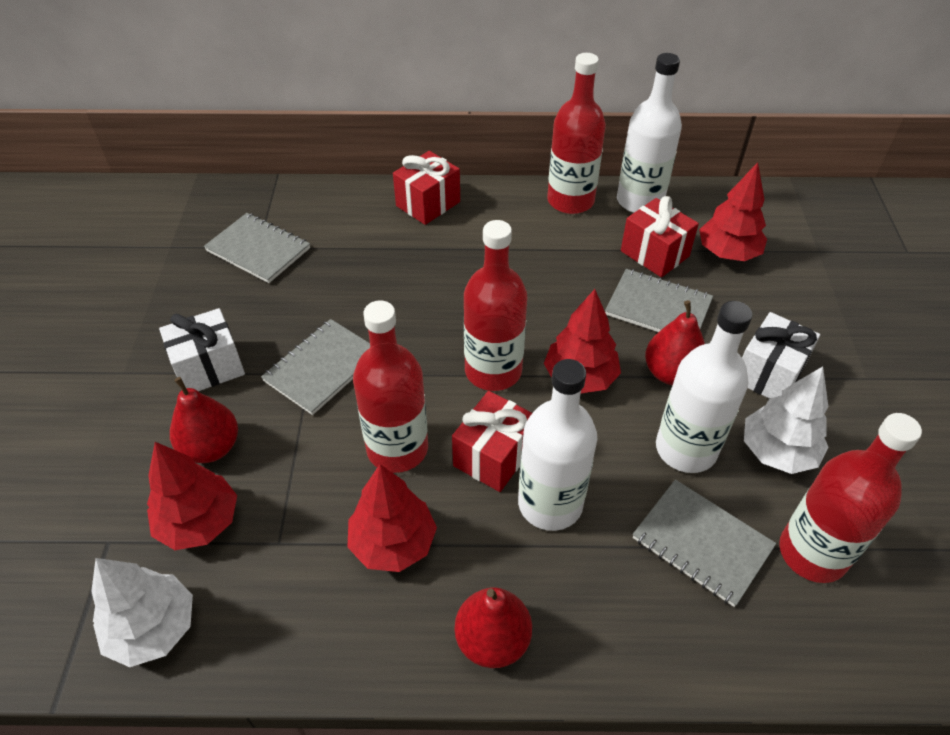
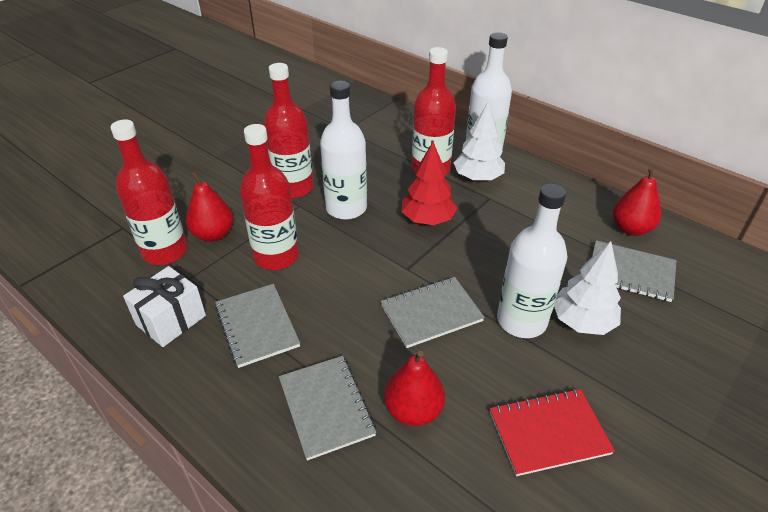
red gift: 3 -> 0
red notebook: 0 -> 1
red tree: 4 -> 1
white gift: 2 -> 1

